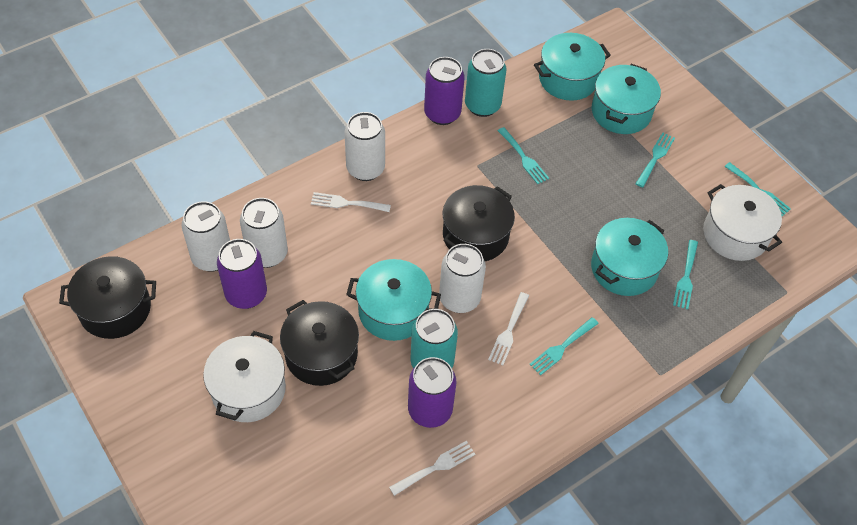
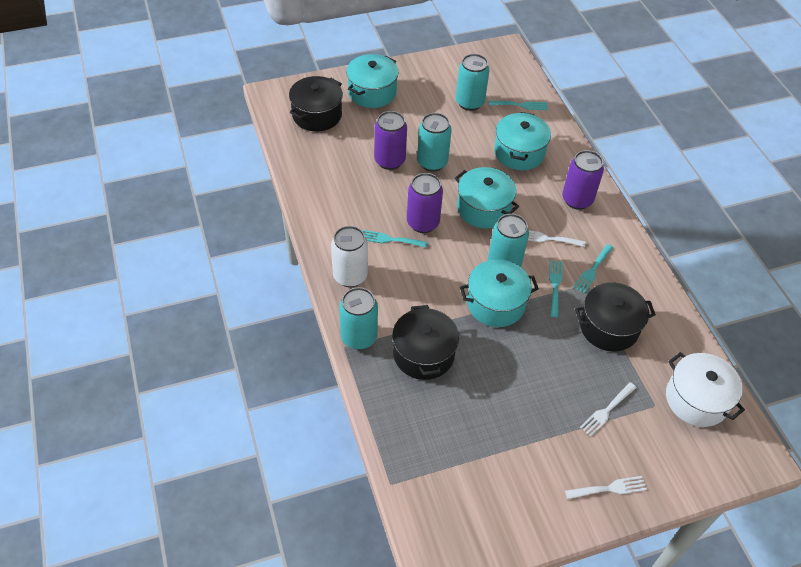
turquoise can: 2 -> 4
turquoise fork: 5 -> 4
white can: 4 -> 1
white pot: 2 -> 1

